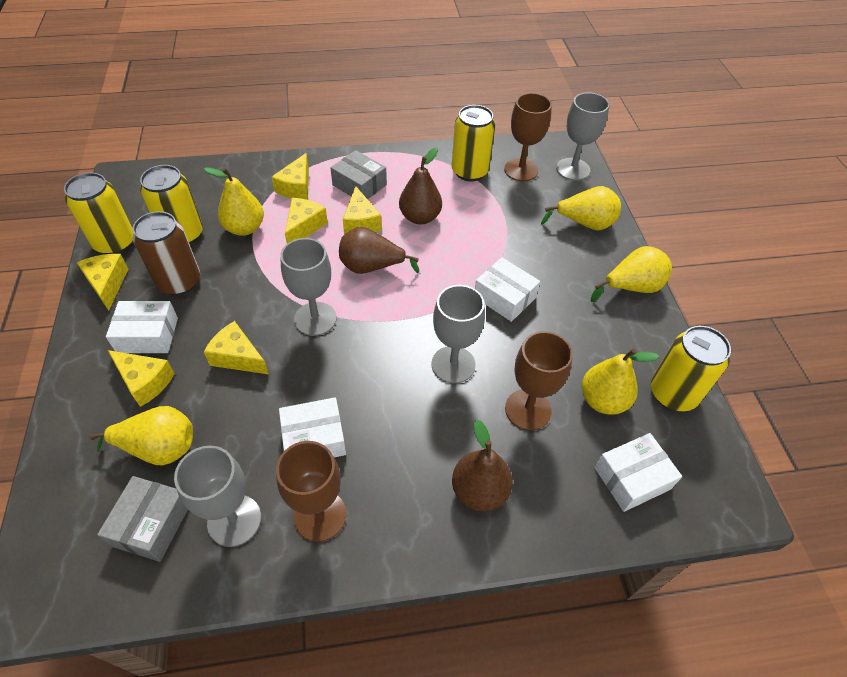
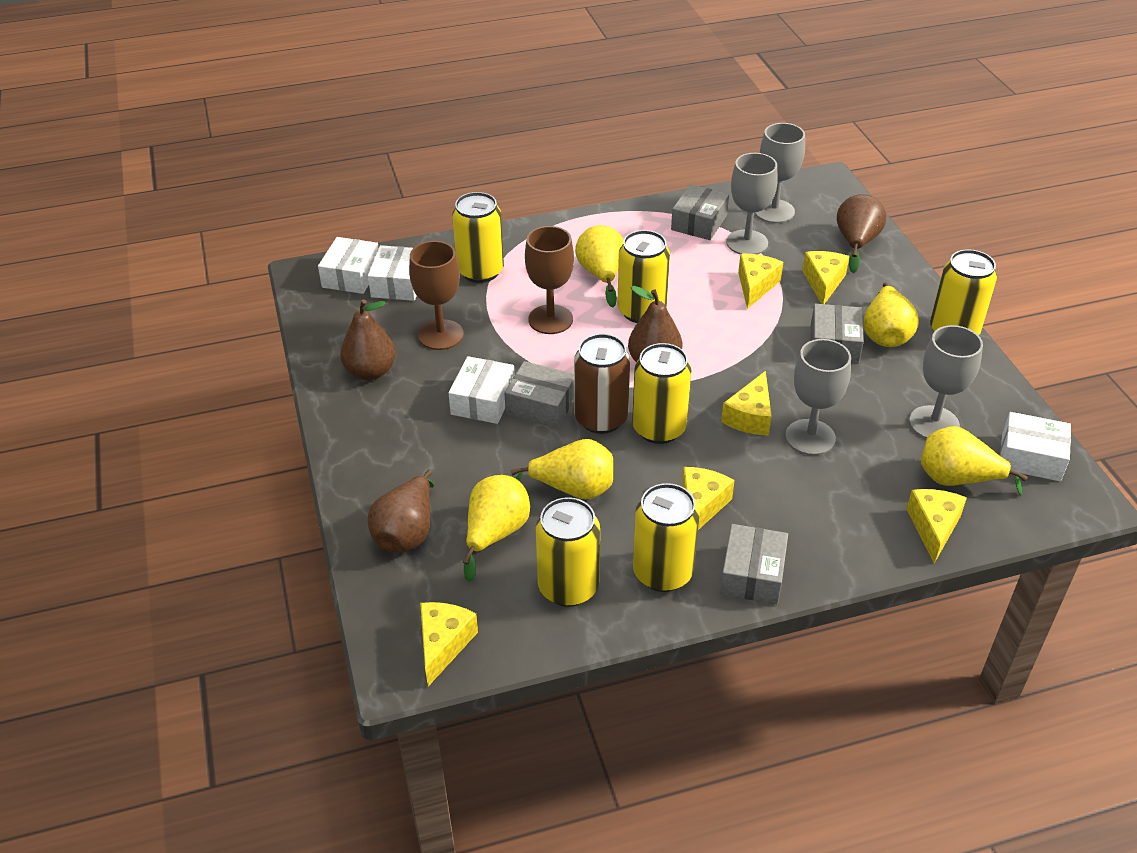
brown goblet: 3 -> 2
brown pear: 3 -> 4
grey box: 2 -> 4
yellow can: 4 -> 6

